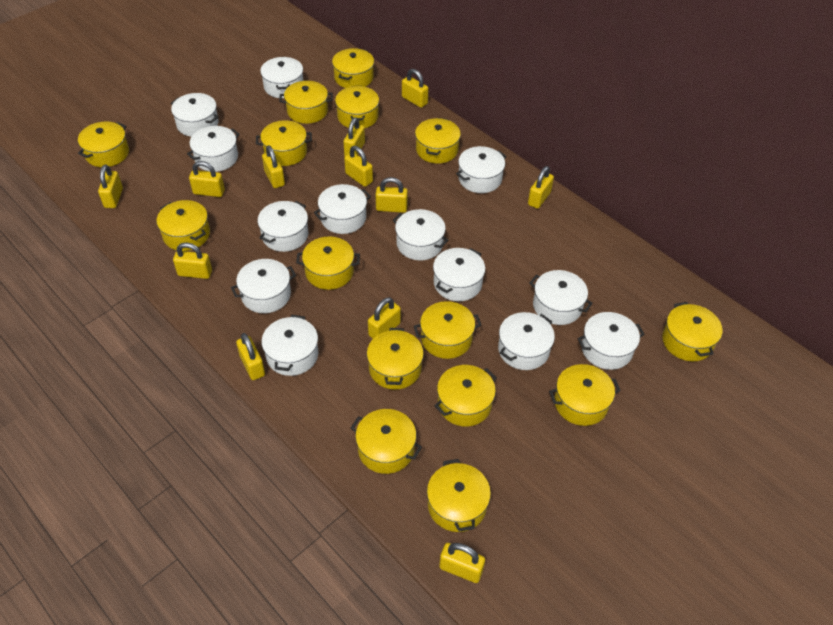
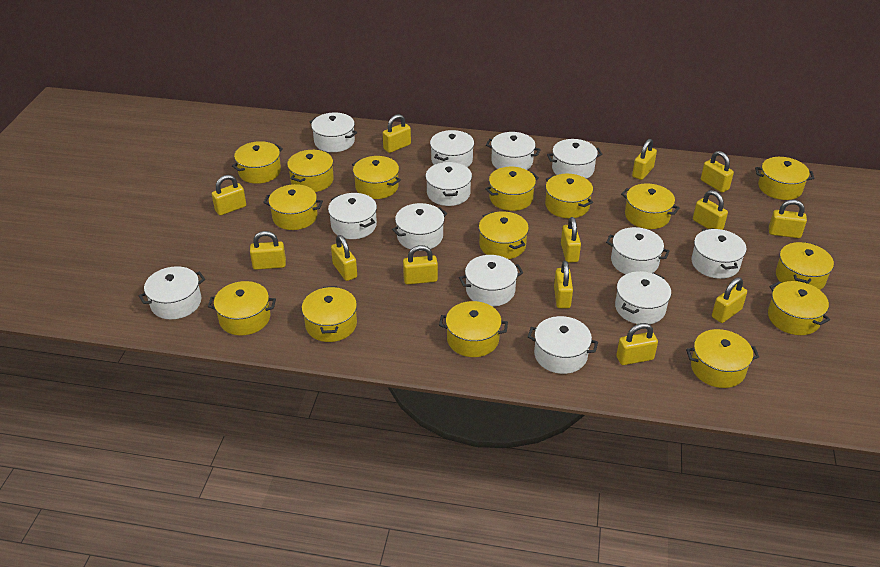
yellow padlock: 12 -> 13

